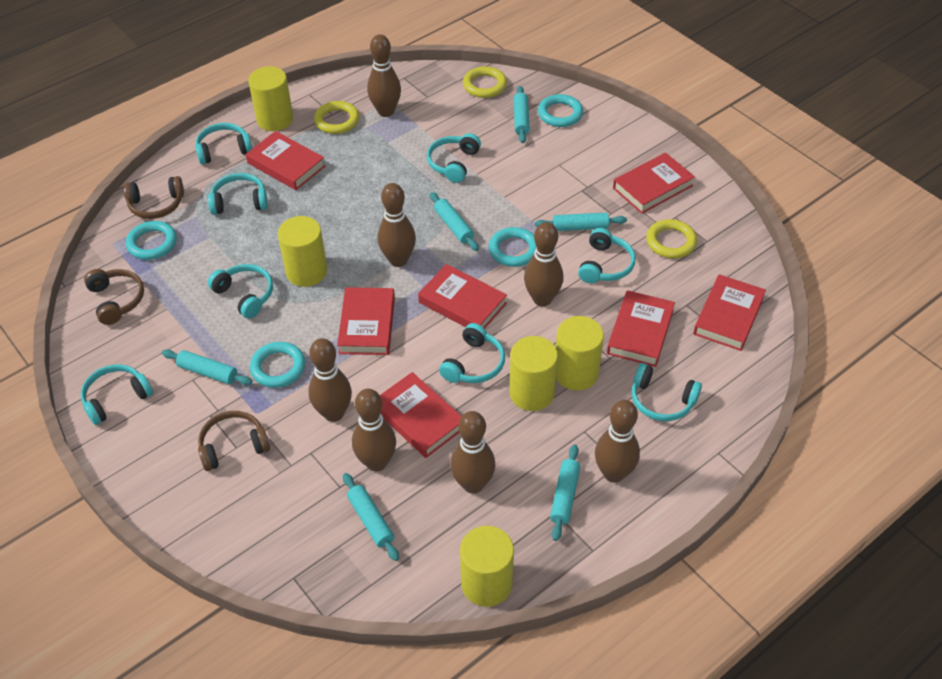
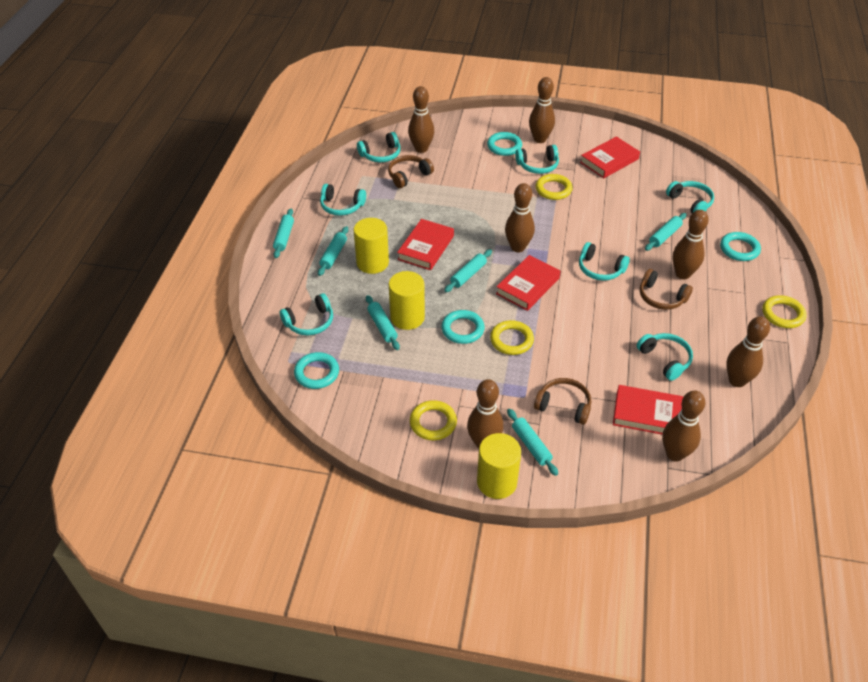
red book: 7 -> 4
turquoise headphones: 8 -> 7
yellow cylinder: 5 -> 3
yellow ring: 3 -> 4

